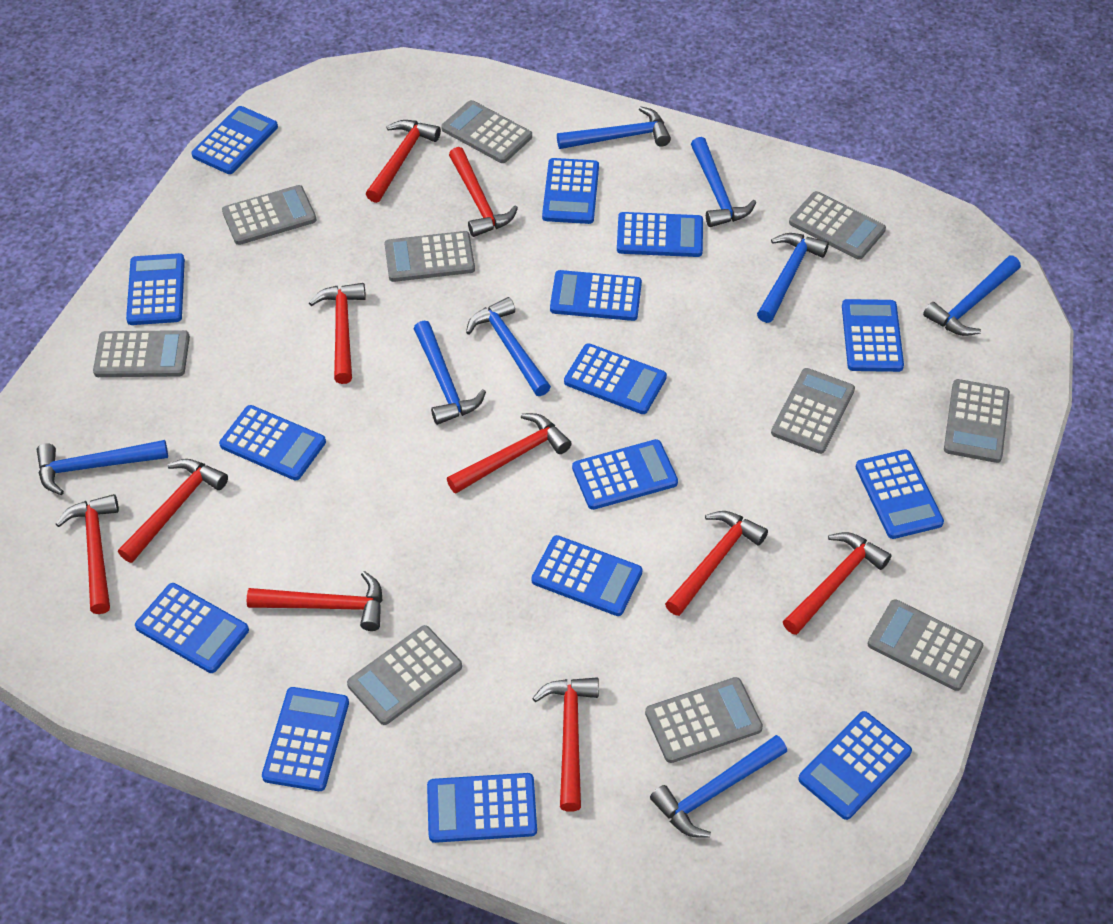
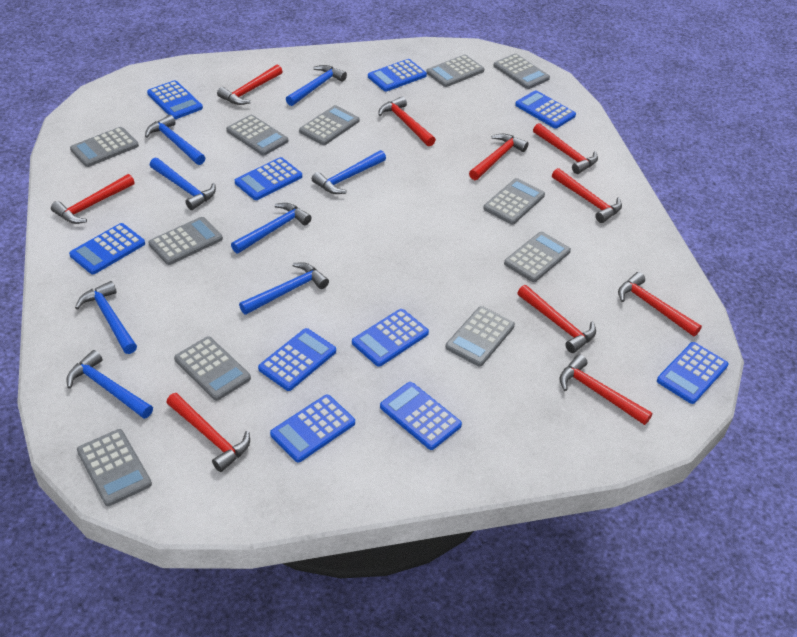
blue calculator: 15 -> 10
grey calculator: 10 -> 11

